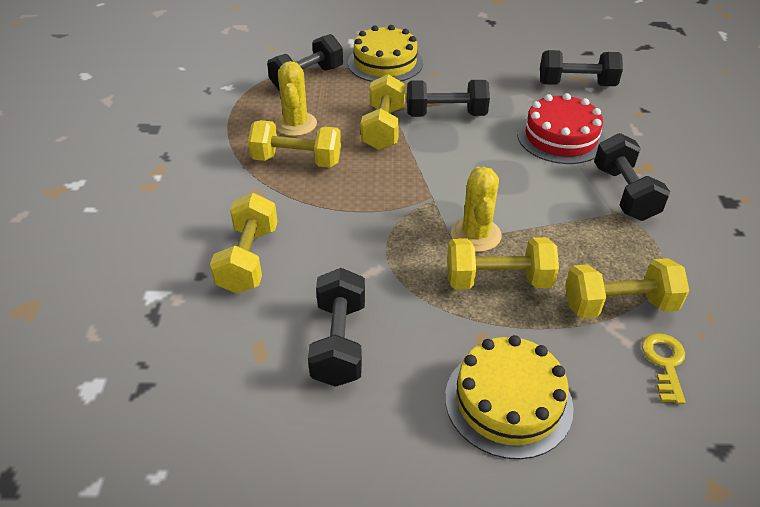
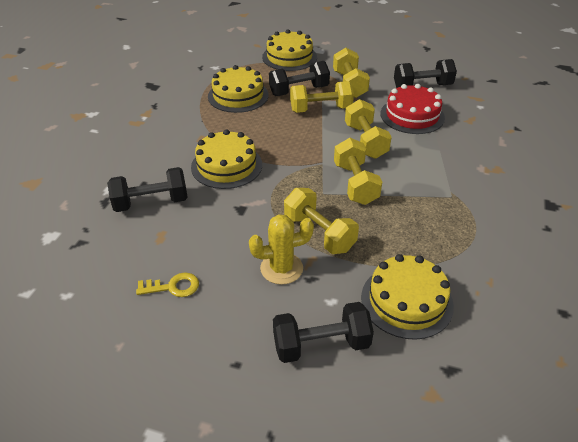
black dumbbell: 5 -> 4
yellow cactus: 2 -> 1
yellow cake: 2 -> 4

